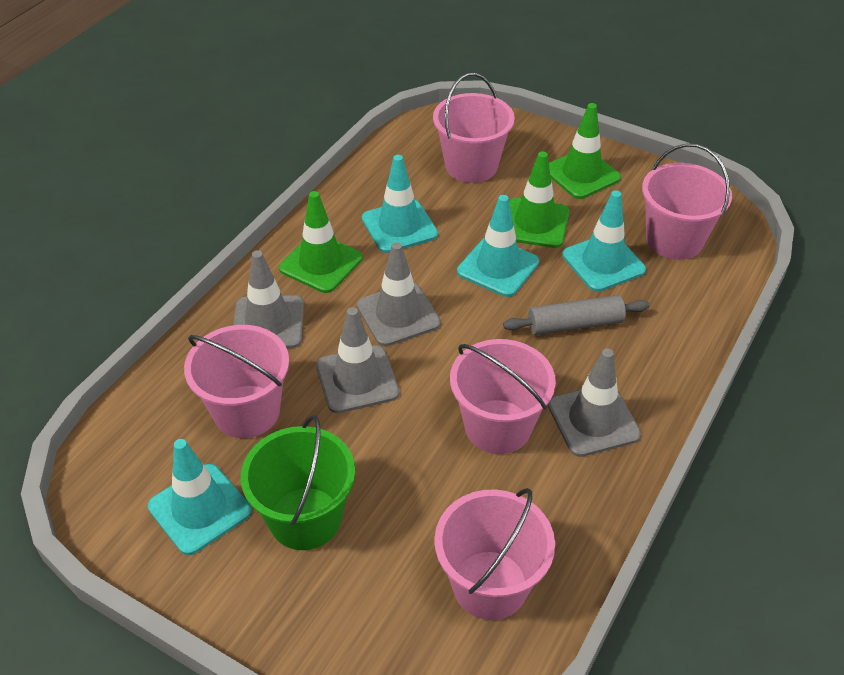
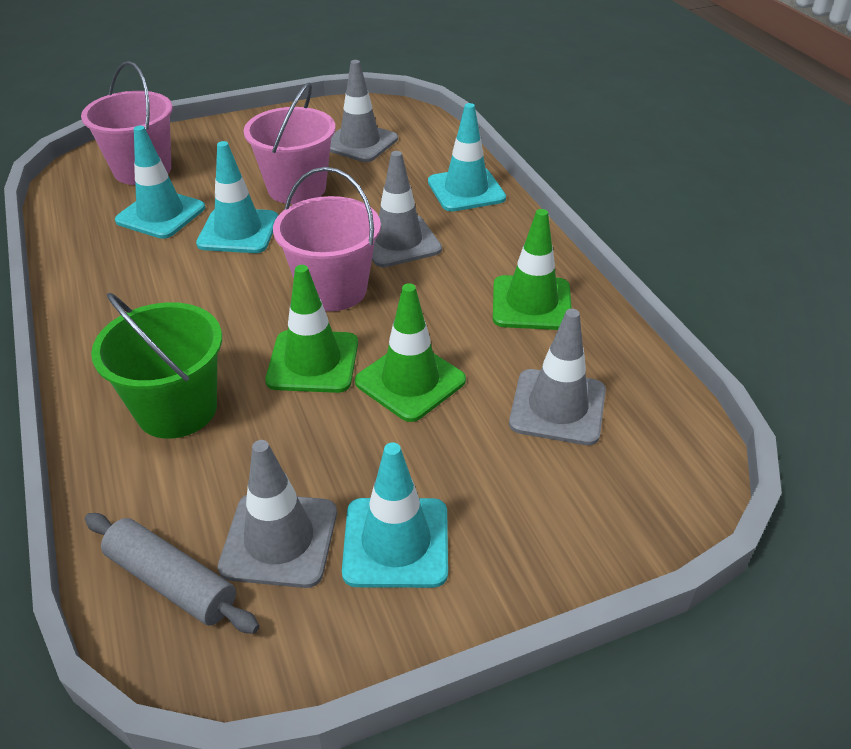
pink bucket: 5 -> 3

